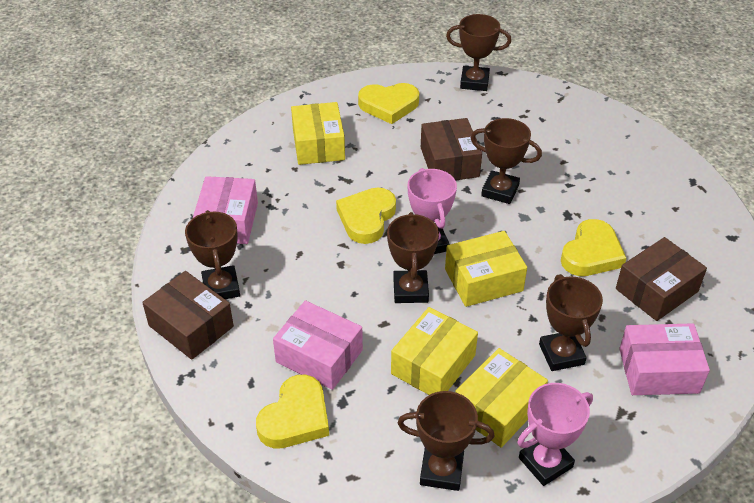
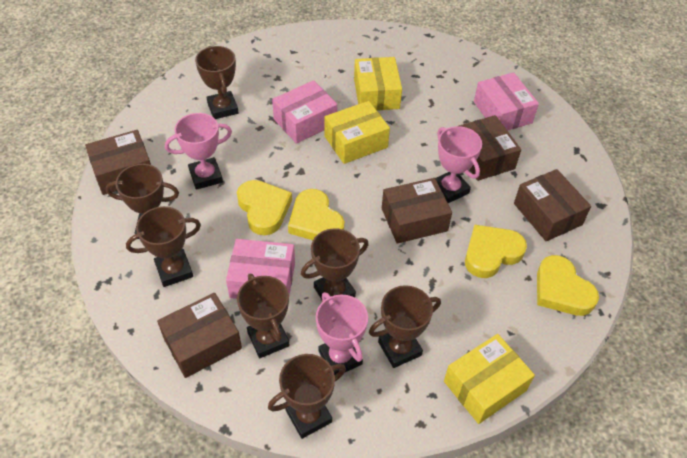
brown box: 3 -> 5
brown trophy: 6 -> 7
pink trophy: 2 -> 3
yellow box: 4 -> 3

